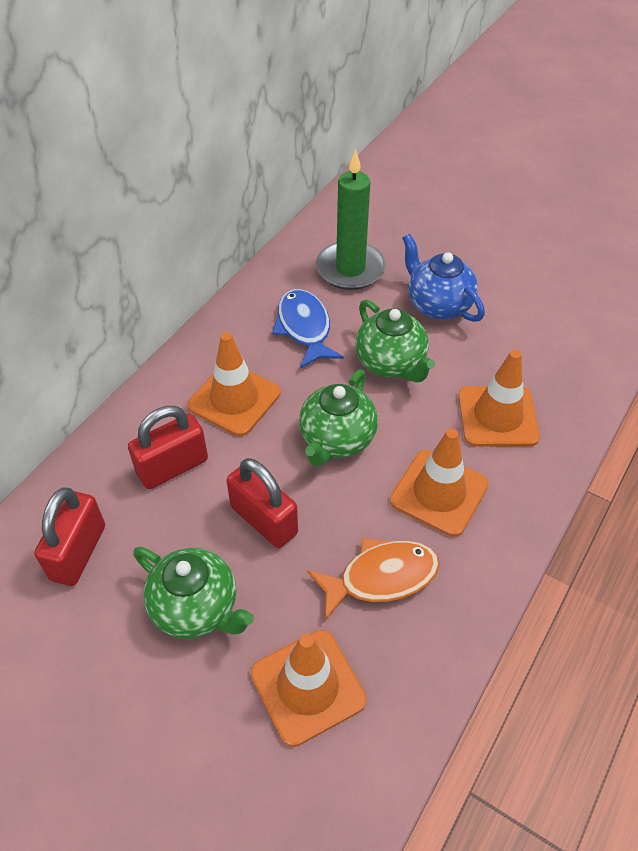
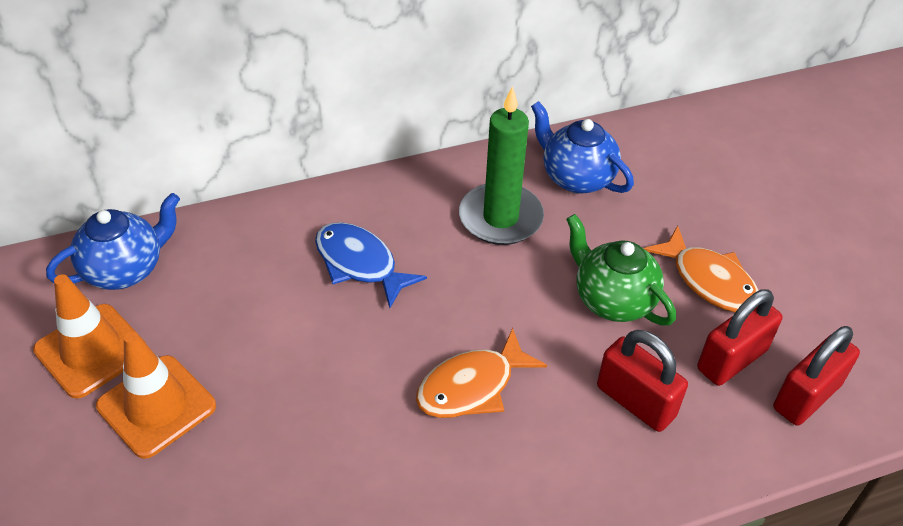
blue teapot: 1 -> 2
green teapot: 3 -> 1
orange fish: 1 -> 2
orange traffic cone: 4 -> 2

